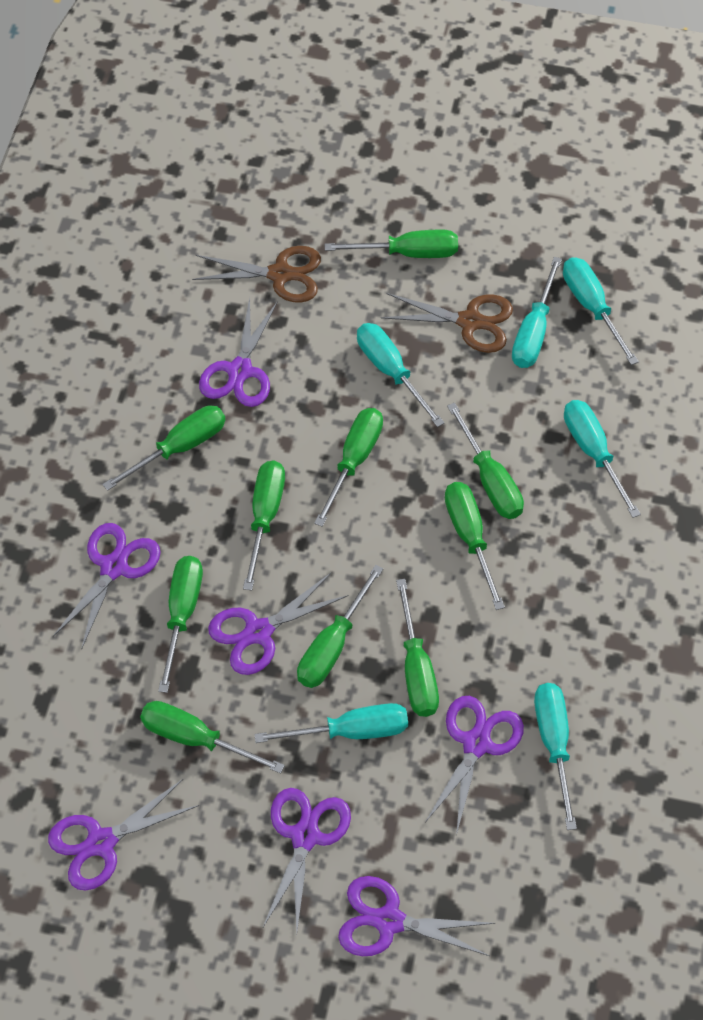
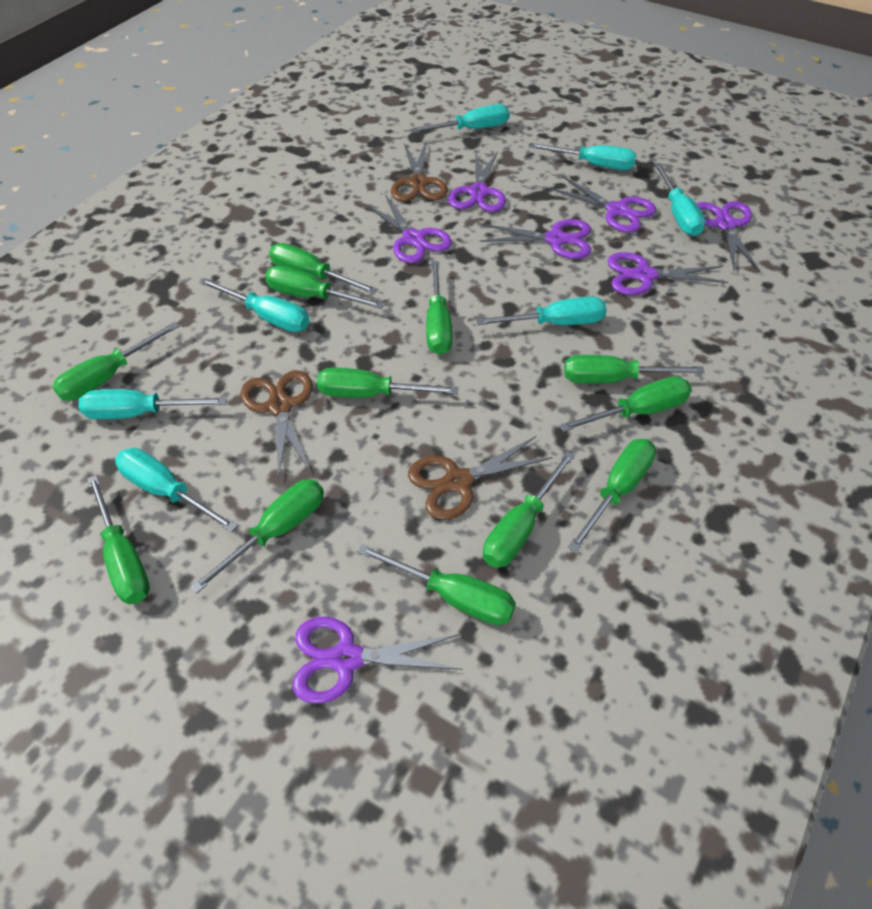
brown scissors: 2 -> 3
green screwdriver: 10 -> 12
turquoise screwdriver: 6 -> 7

